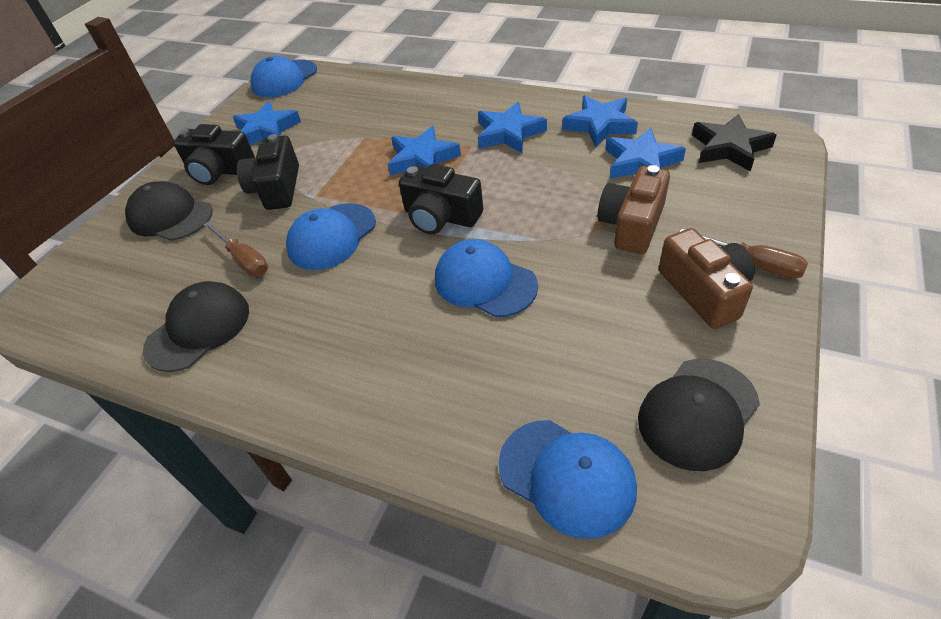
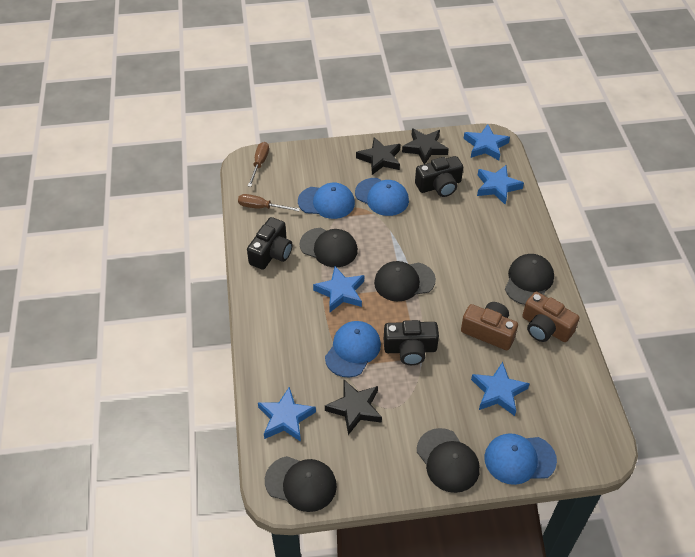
black cap: 3 -> 5
black star: 1 -> 3

